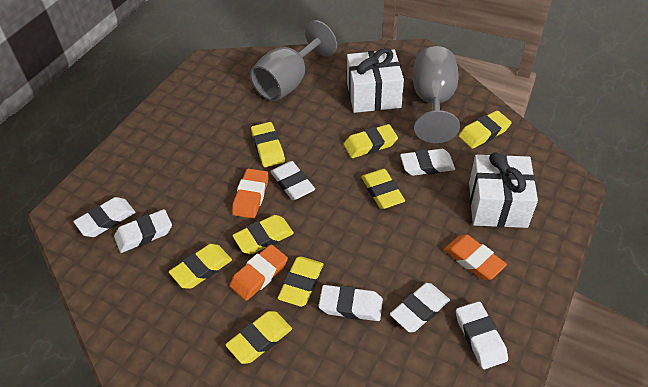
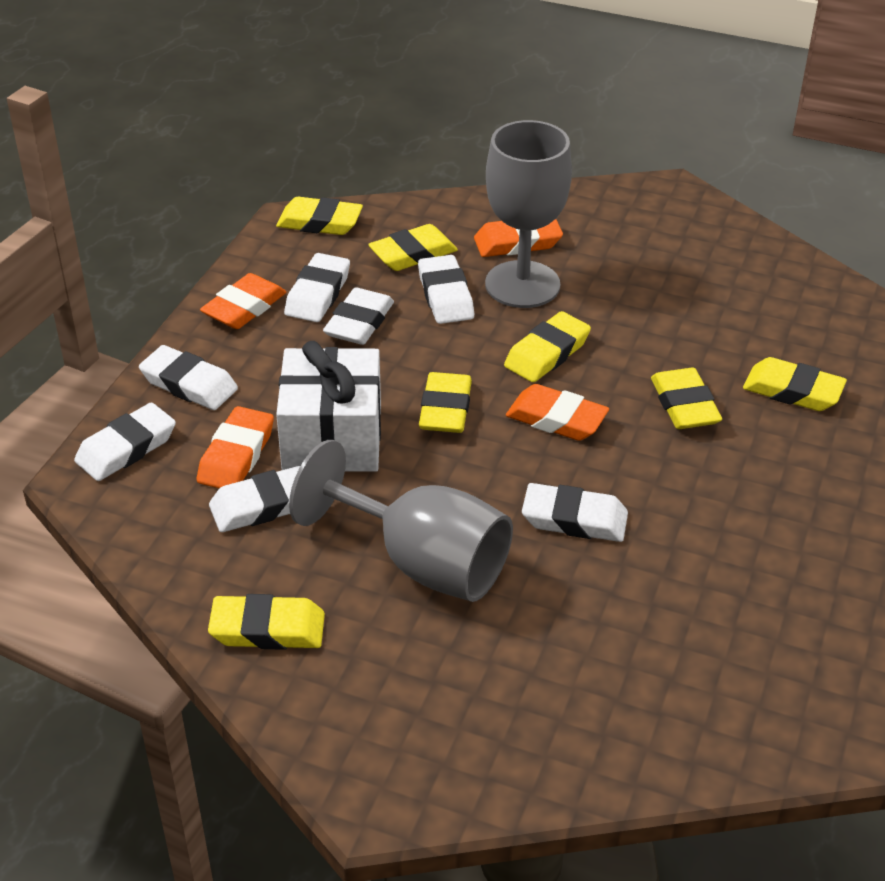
orange eraser: 3 -> 4
white gift: 2 -> 1
yellow eraser: 8 -> 7

